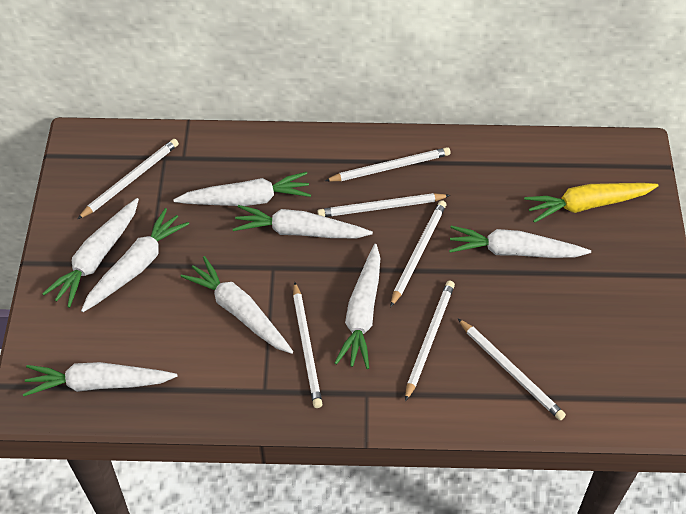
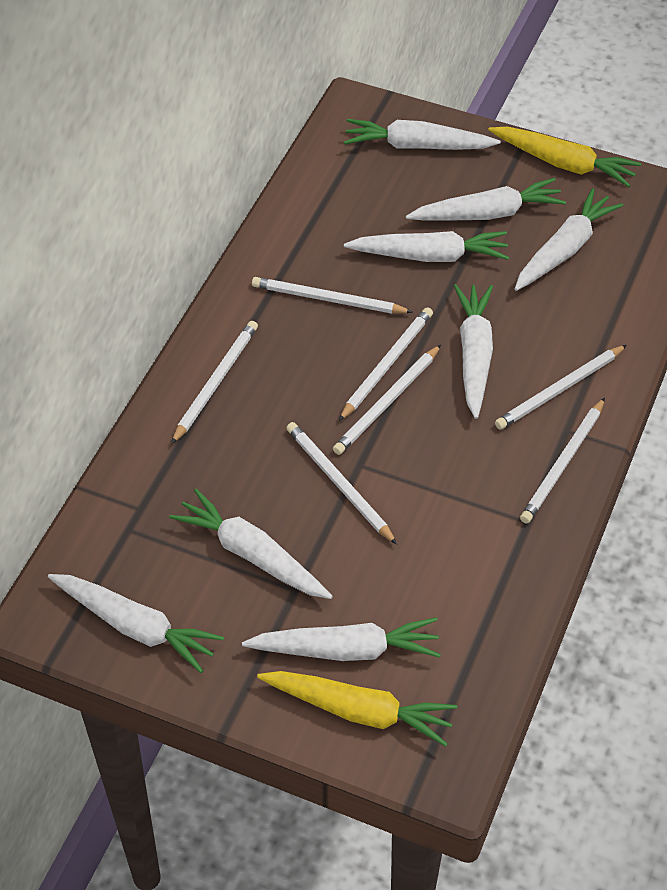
yellow carrot: 1 -> 2

